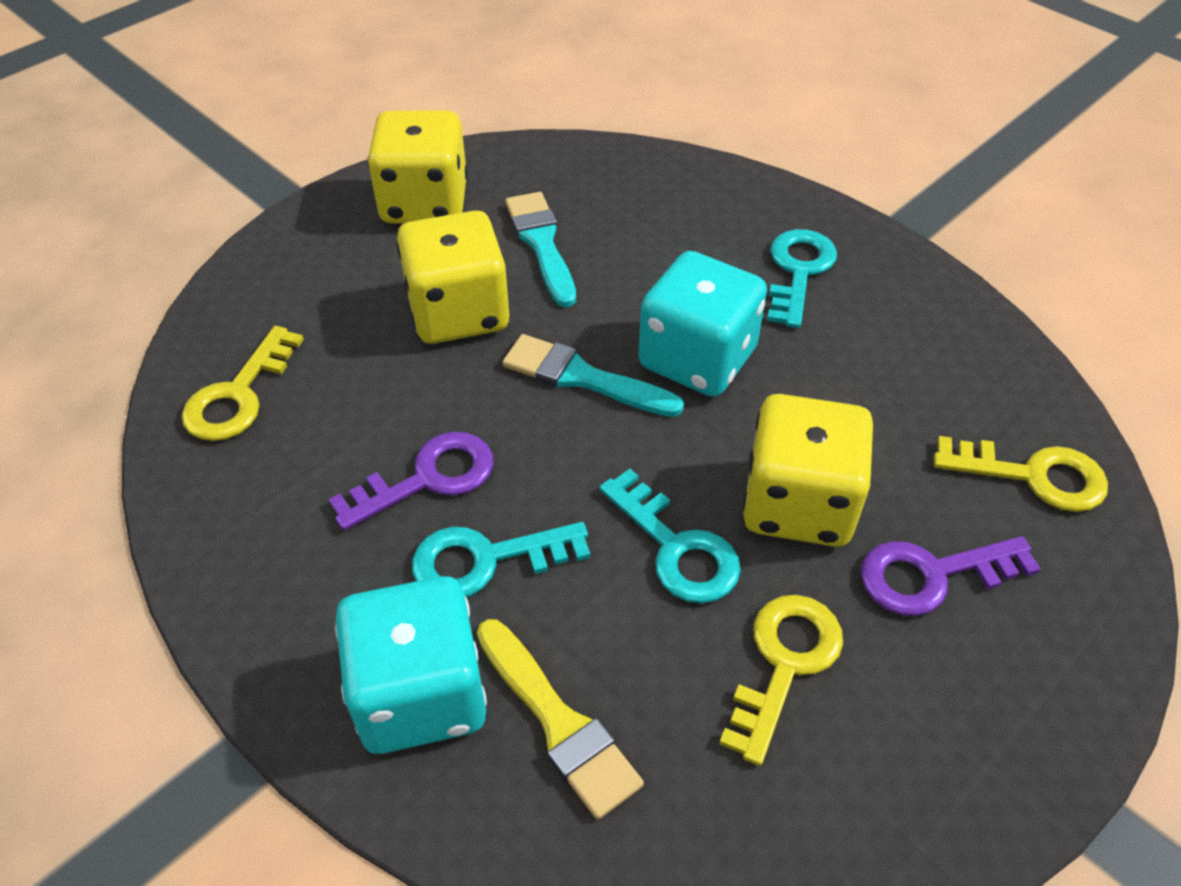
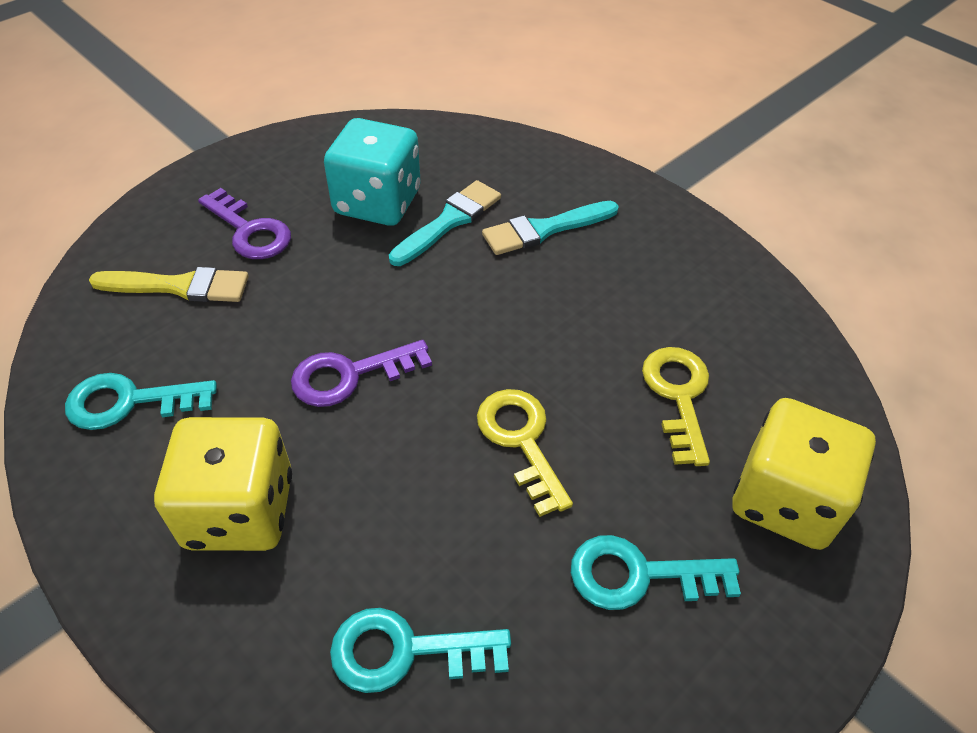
turquoise dice: 2 -> 1
yellow dice: 3 -> 2
yellow key: 3 -> 2

